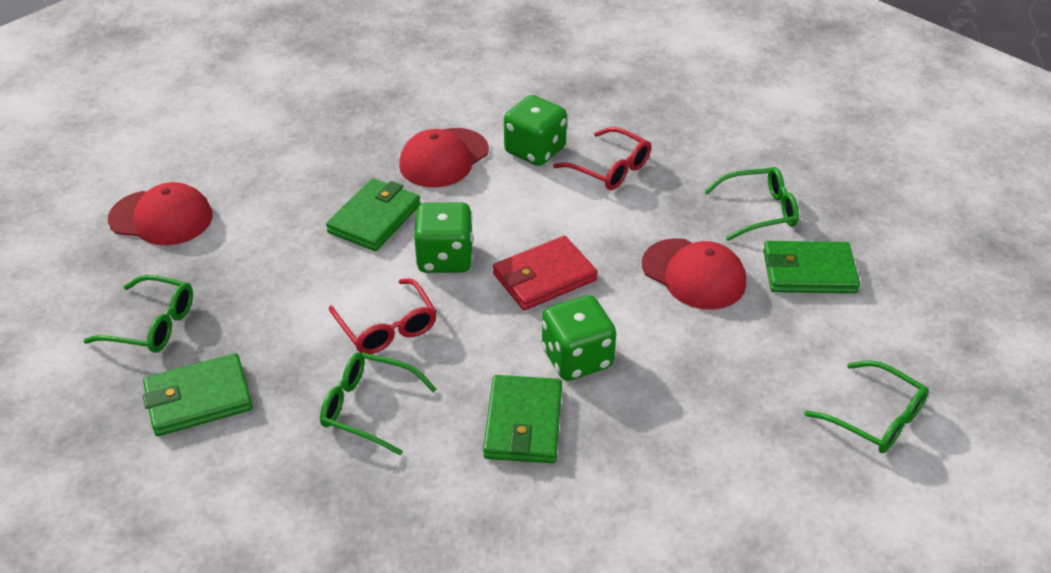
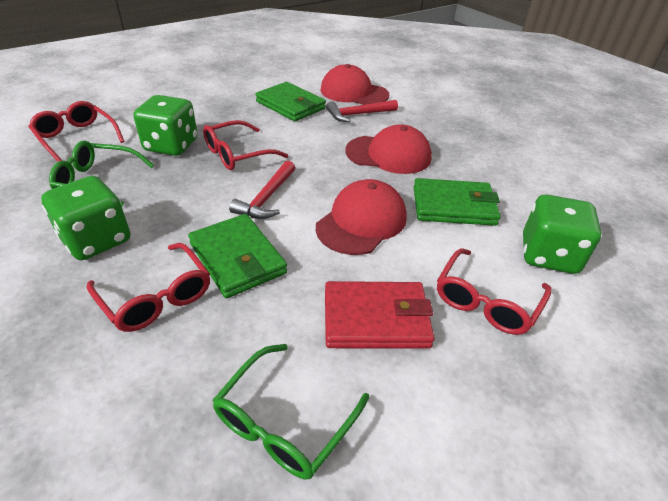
green glasses: 4 -> 2
green wallet: 4 -> 3
red glasses: 2 -> 4
red hammer: 0 -> 2

